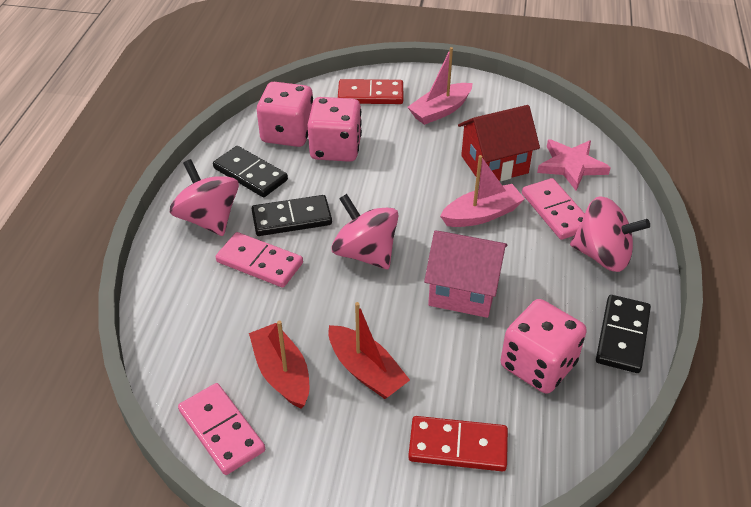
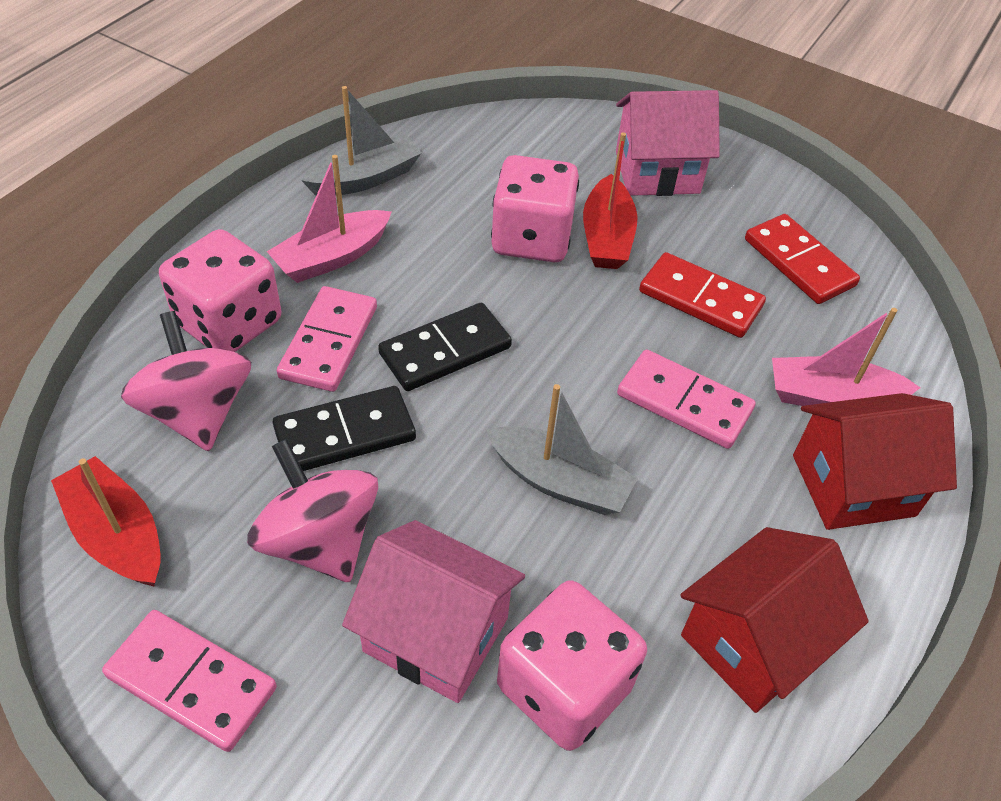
black domino: 3 -> 2
grey boat: 0 -> 2
pink house: 1 -> 2
pink spinning top: 3 -> 2
pink star: 1 -> 0
red house: 1 -> 2

